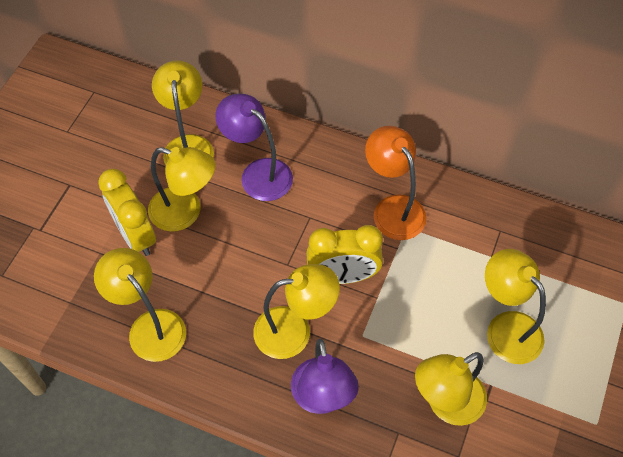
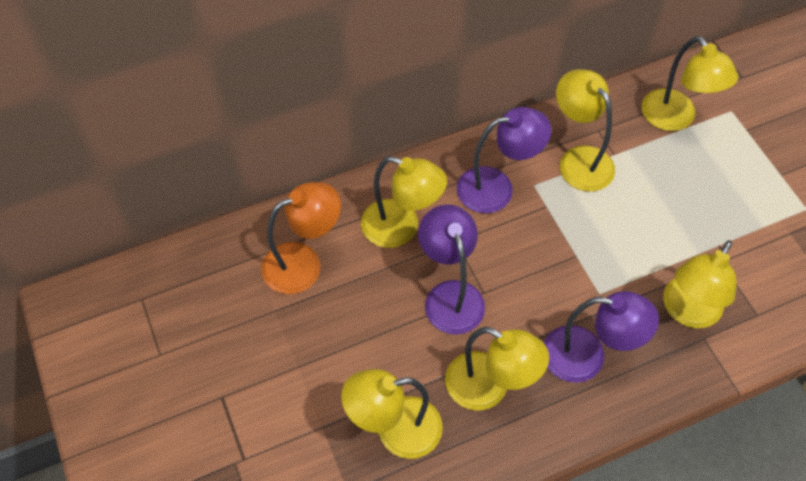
purple lamp: 2 -> 3
yellow clock: 2 -> 0

